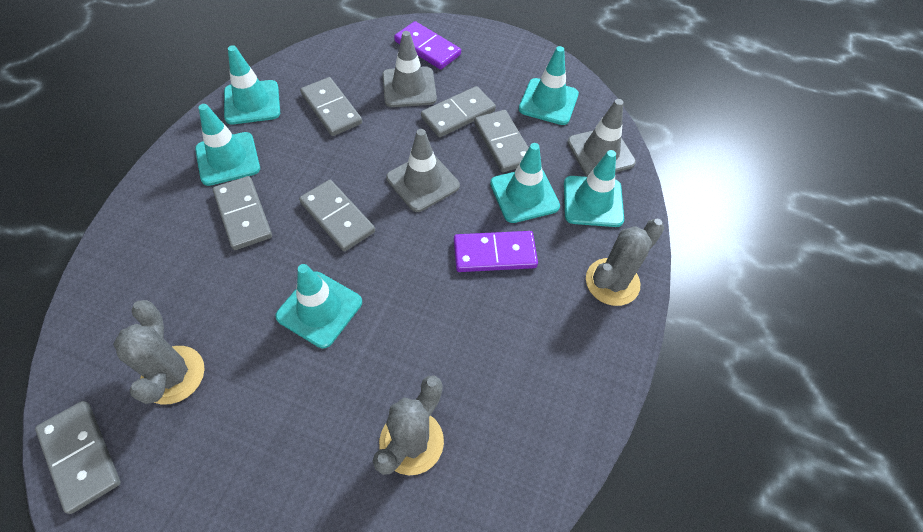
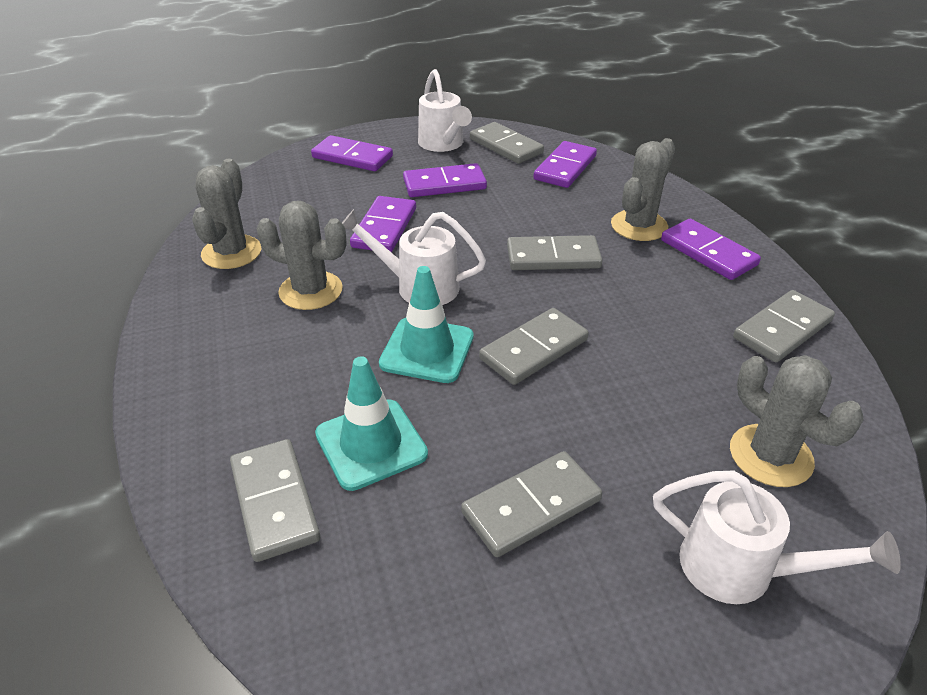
grey cactus: 3 -> 4
grey traffic cone: 3 -> 0
purple domino: 2 -> 5
turquoise traffic cone: 6 -> 2
white watering can: 0 -> 3

